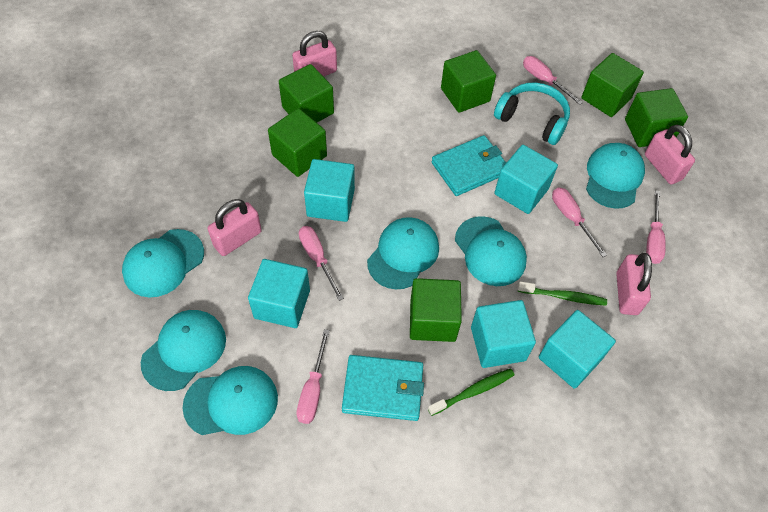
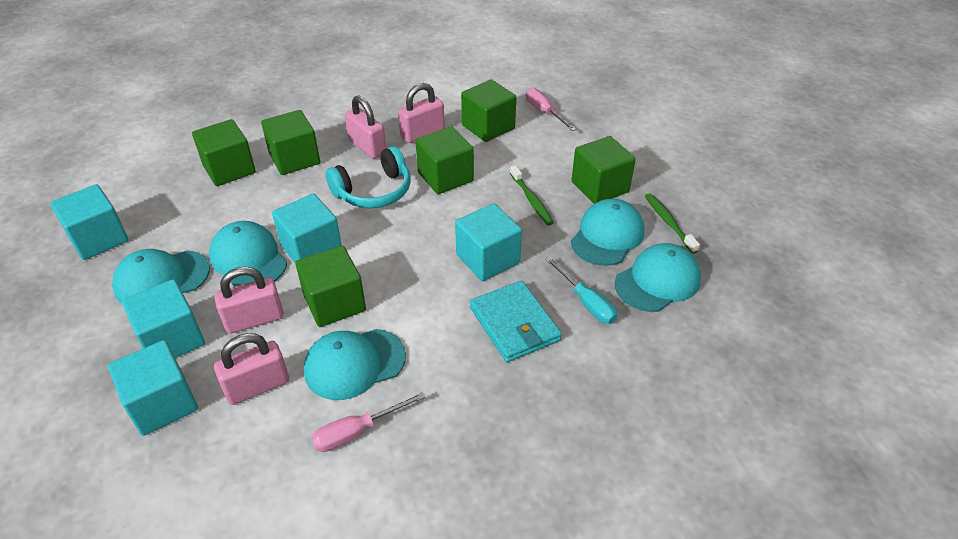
pink screwdriver: 5 -> 2
turquoise cap: 6 -> 5
turquoise screwdriver: 0 -> 1
turquoise wallet: 2 -> 1

